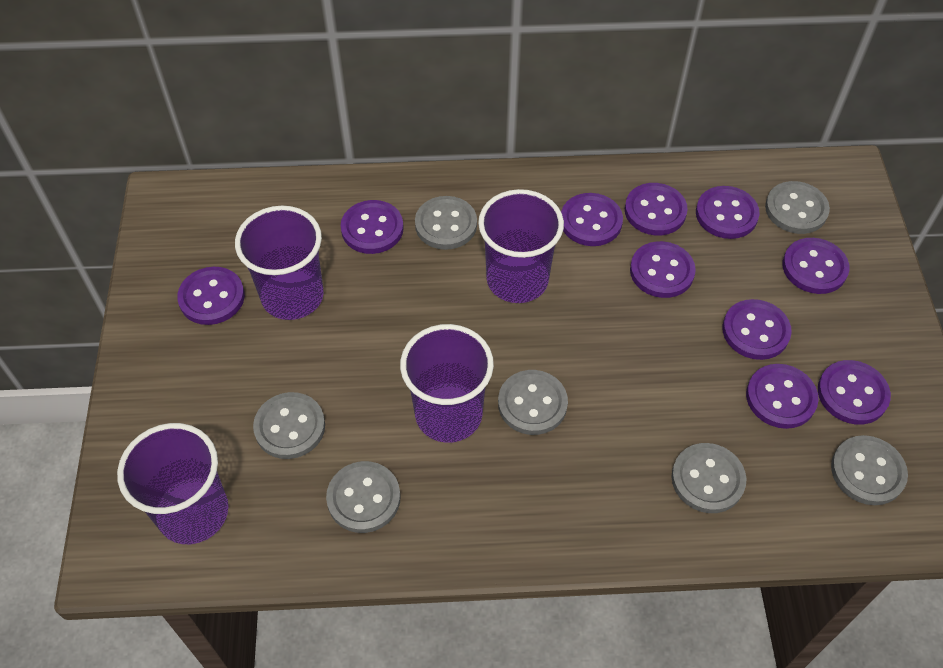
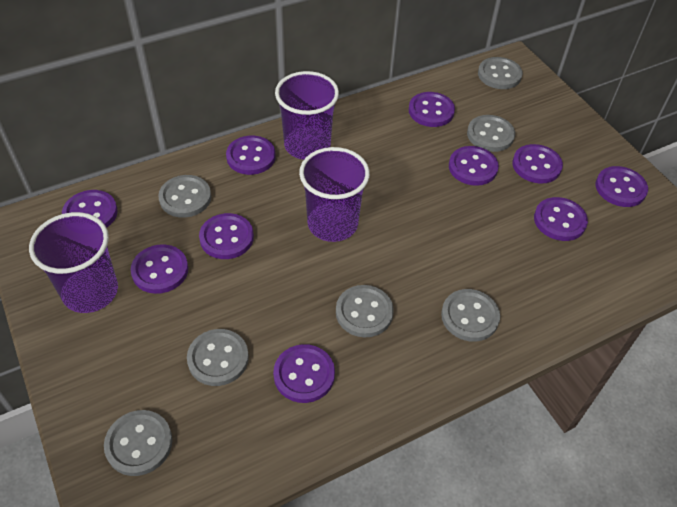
purple cup: 4 -> 3

